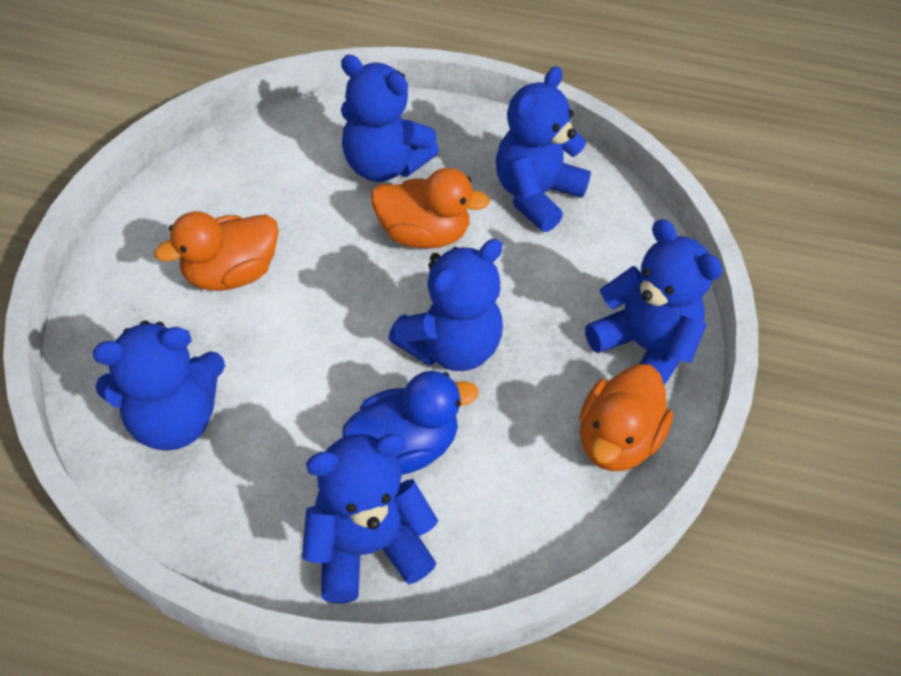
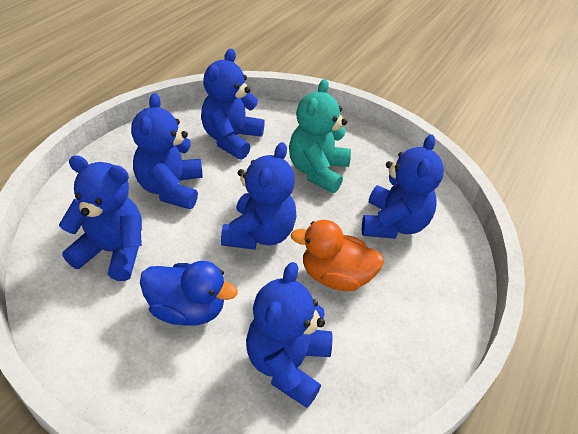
orange duck: 3 -> 1
turquoise teddy bear: 0 -> 1

